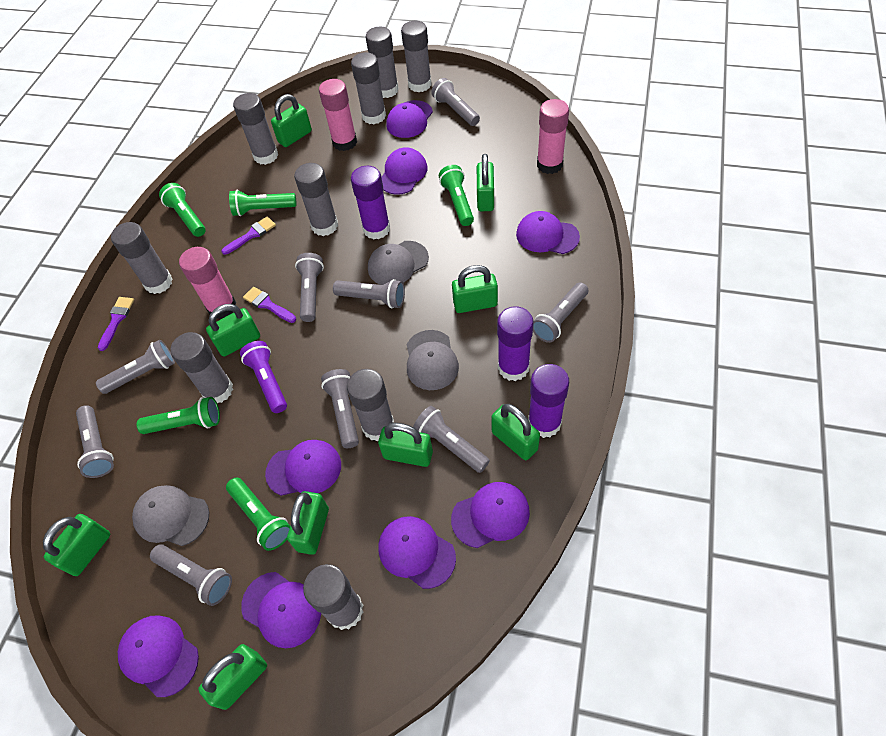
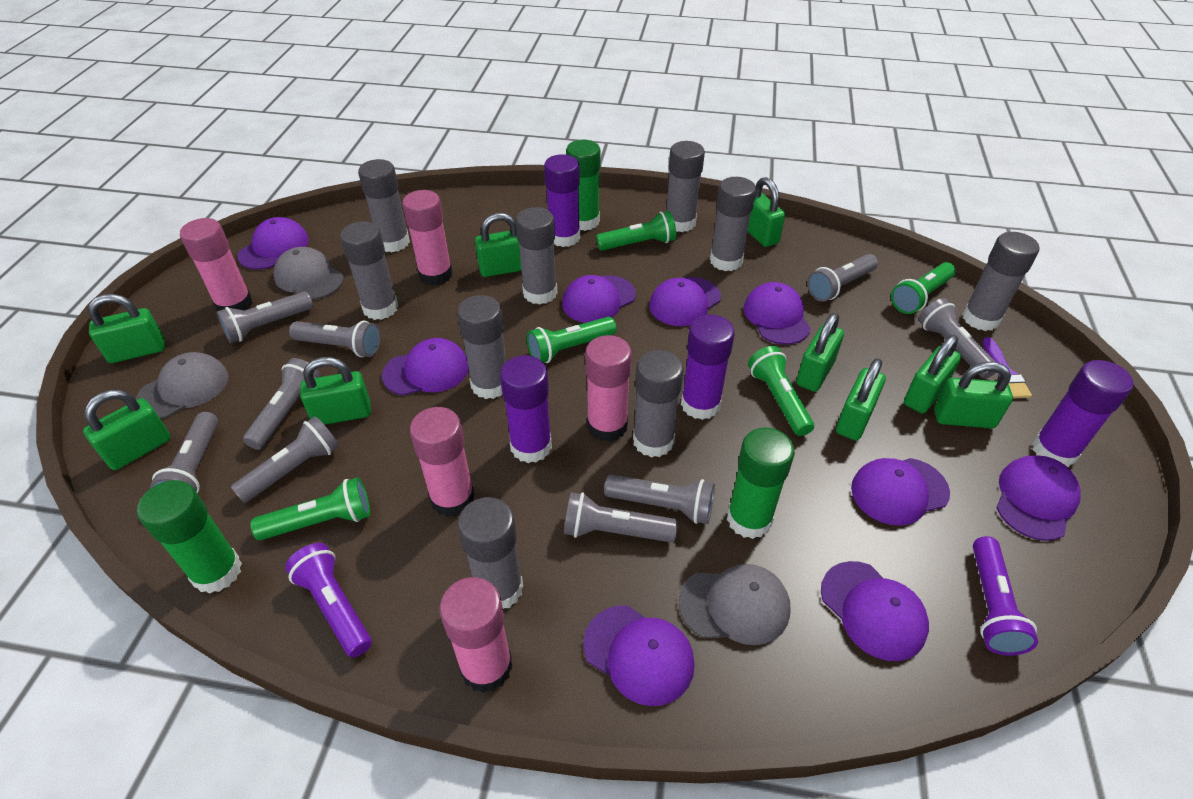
green glue stick: 0 -> 3
pink glue stick: 3 -> 5
purple brush: 3 -> 1
purple cap: 8 -> 9
purple flashlight: 1 -> 2
purple glue stick: 3 -> 4

